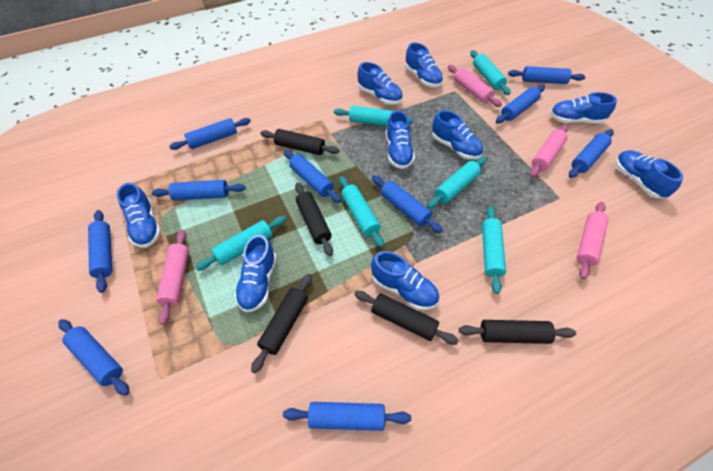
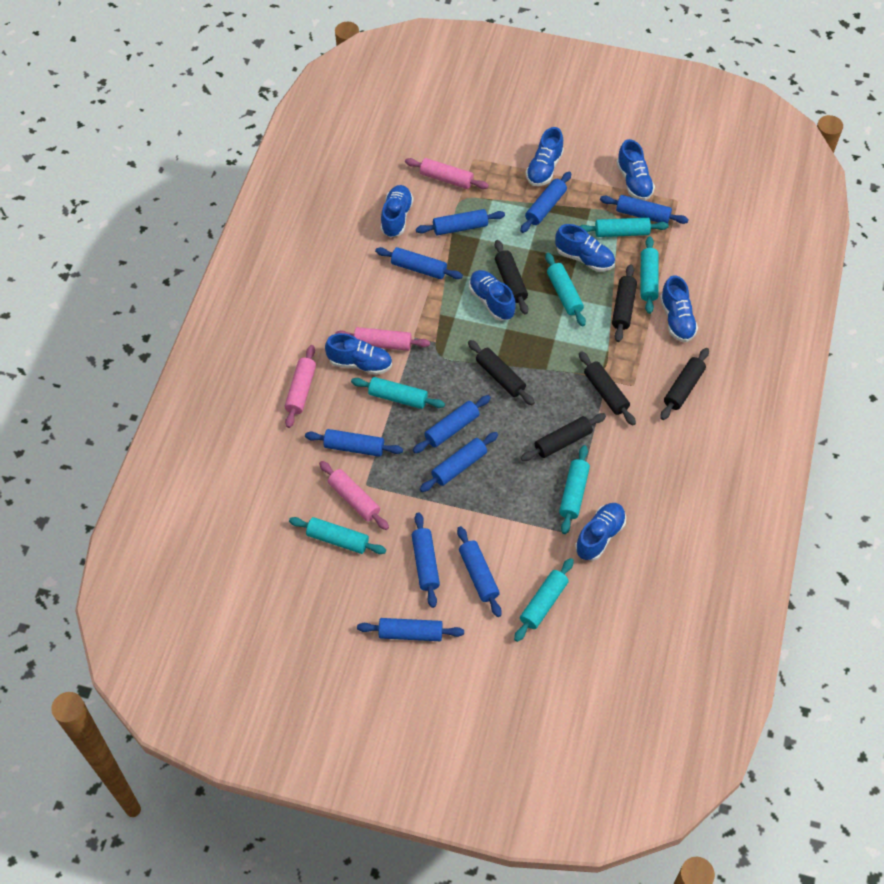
black rolling pin: 5 -> 6
blue shoe: 9 -> 8
turquoise rolling pin: 6 -> 7

